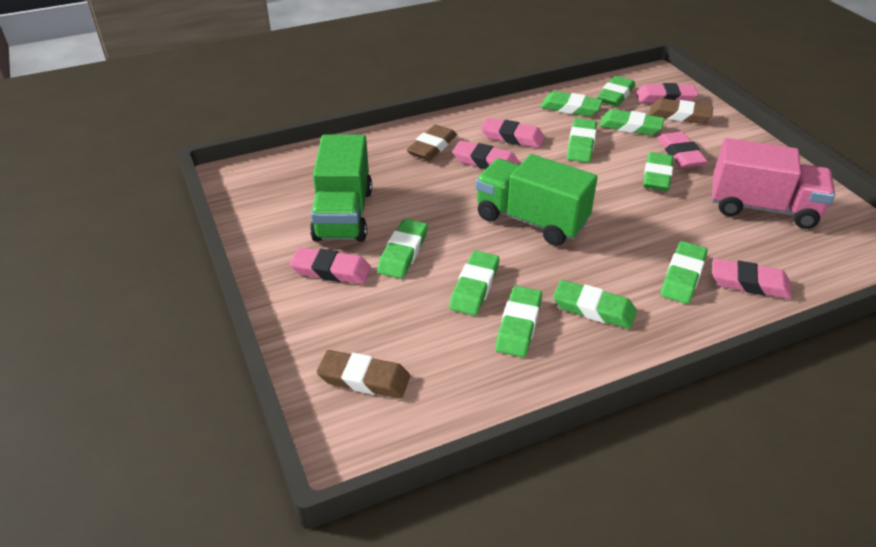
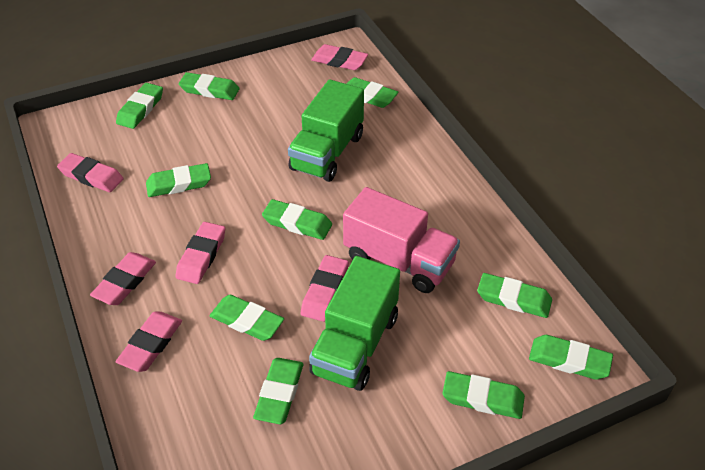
brown eraser: 3 -> 0

